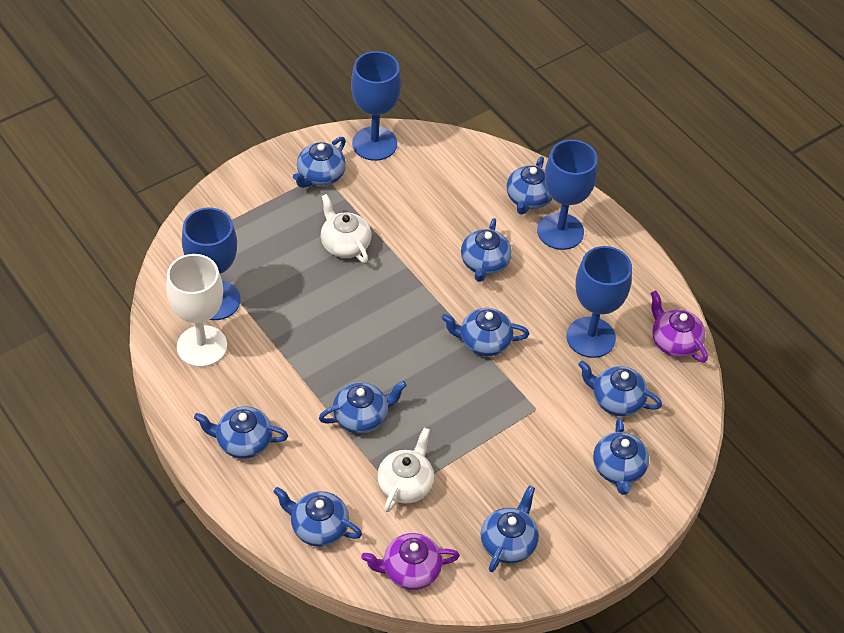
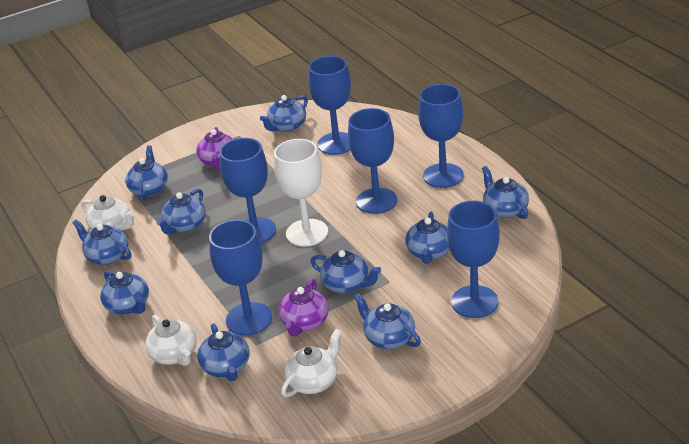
blue goblet: 4 -> 6
white teapot: 2 -> 3

